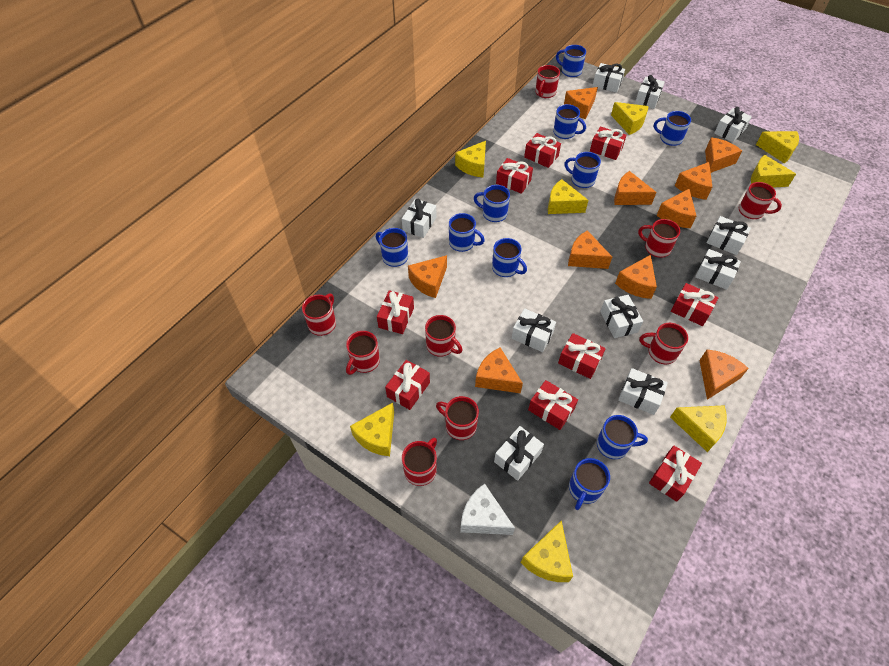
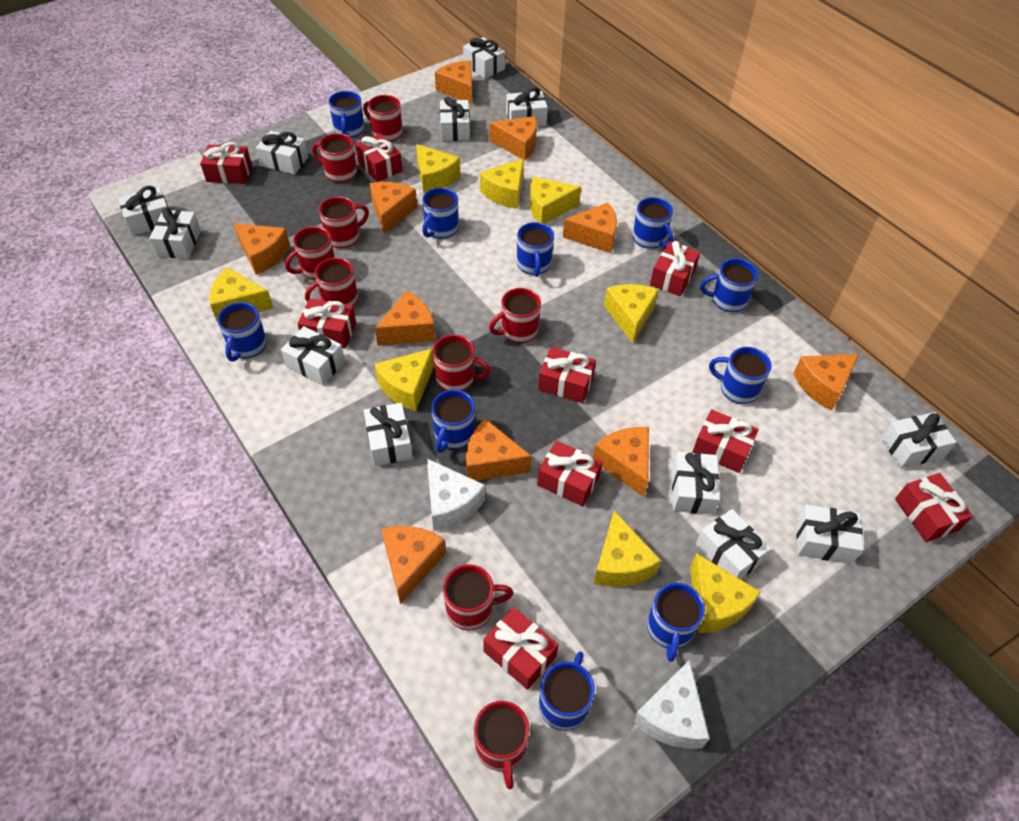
white cheese: 1 -> 2
white gift: 10 -> 12

